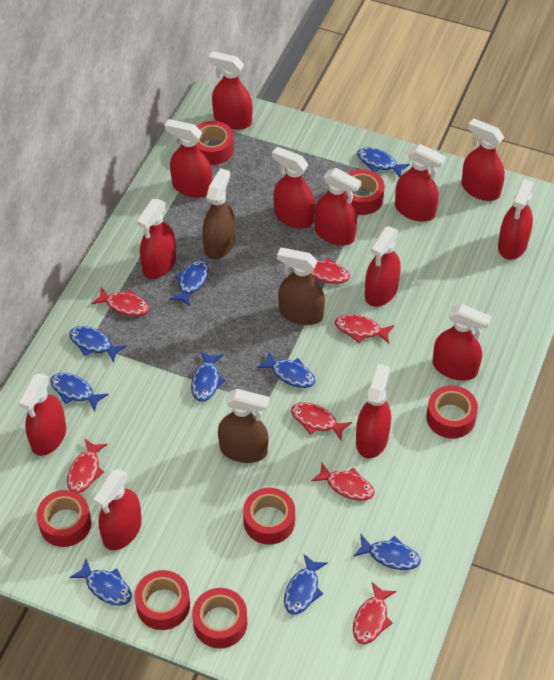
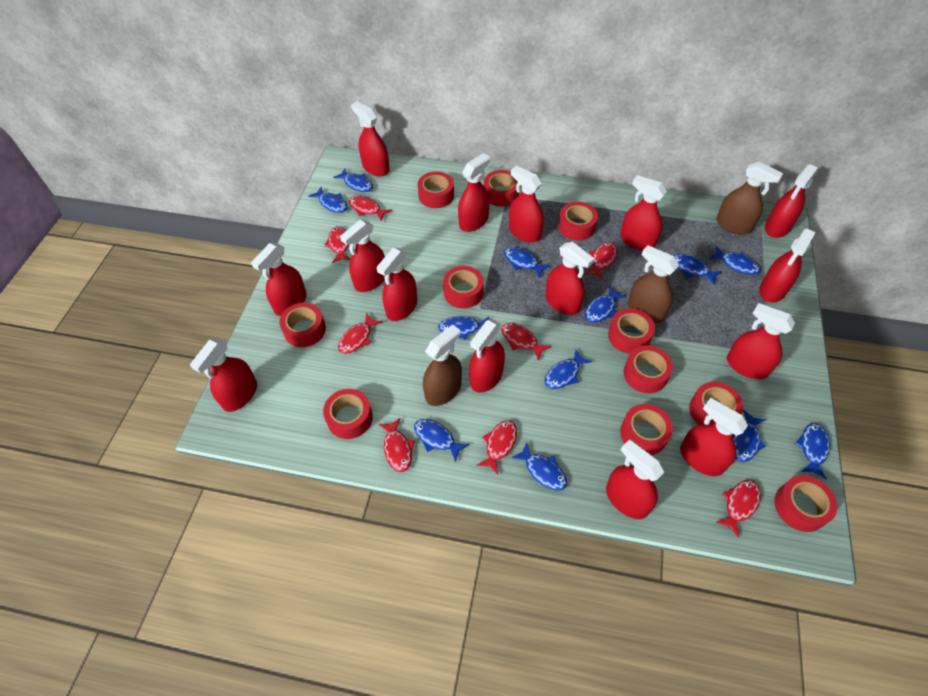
blue fish: 9 -> 12
red fish: 7 -> 8
red spray bottle: 13 -> 15
red tape: 7 -> 11

